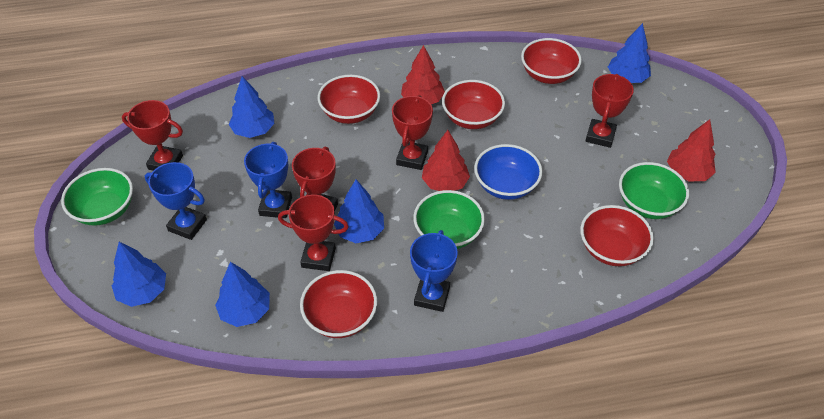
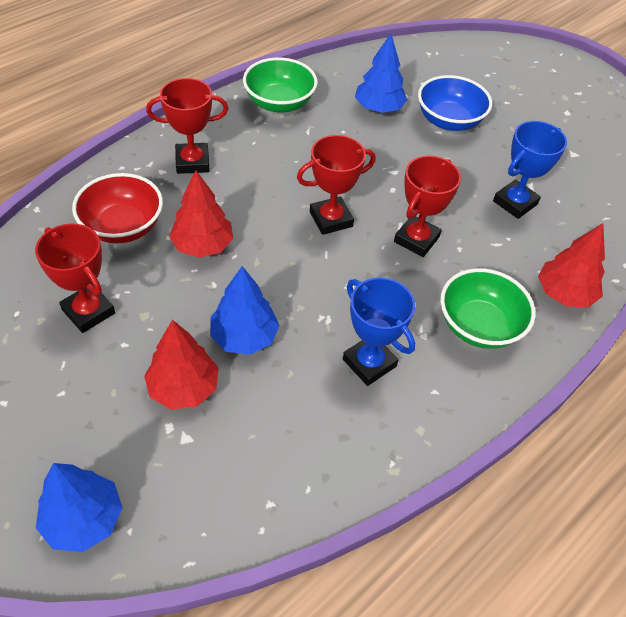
blue tree: 5 -> 3
blue trophy: 3 -> 2
green bowl: 3 -> 2
red bowl: 5 -> 1
red trophy: 5 -> 4

